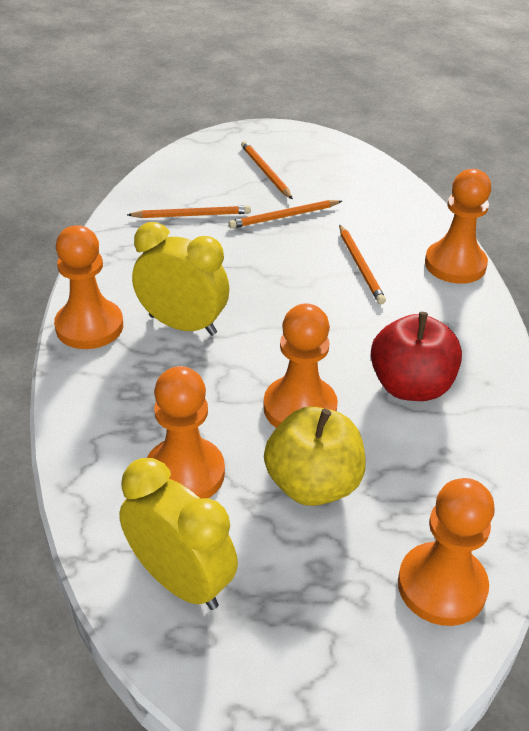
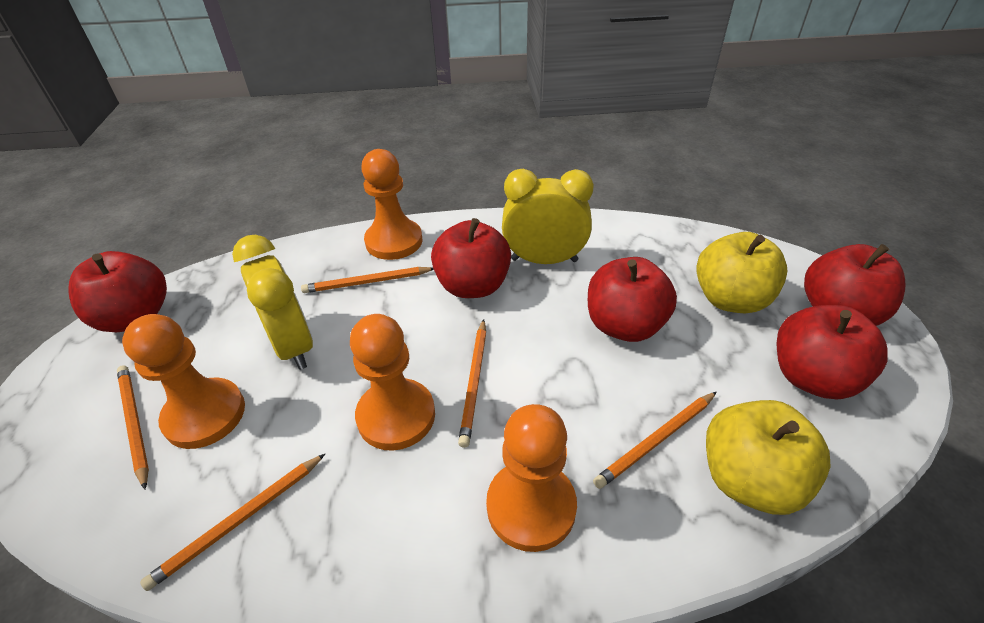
orange pawn: 5 -> 4
orange pencil: 4 -> 5
red apple: 1 -> 5
yellow apple: 1 -> 2

